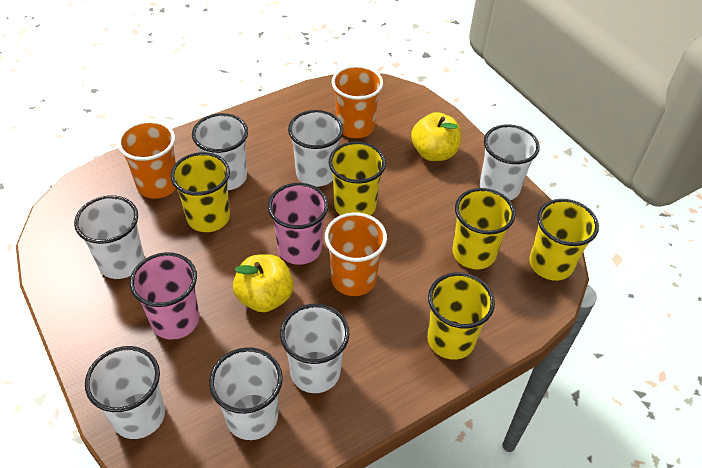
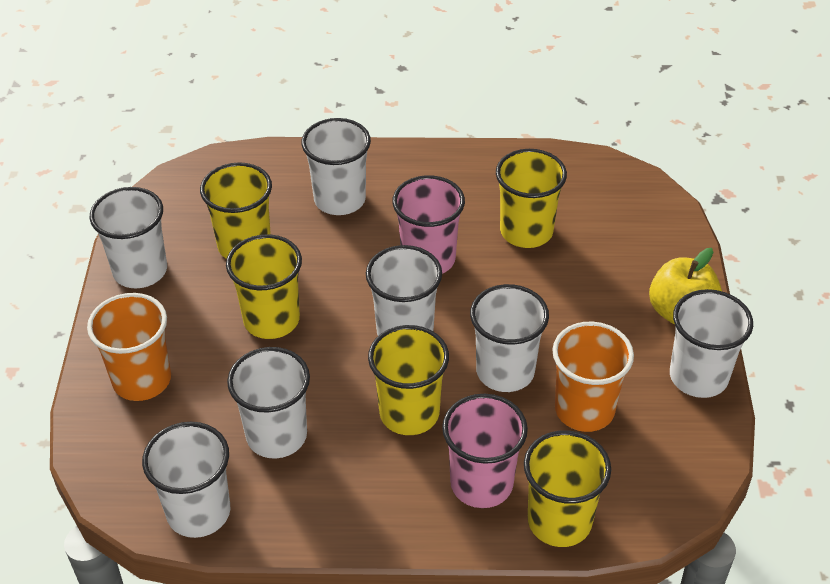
orange cup: 3 -> 2
yellow apple: 2 -> 1

